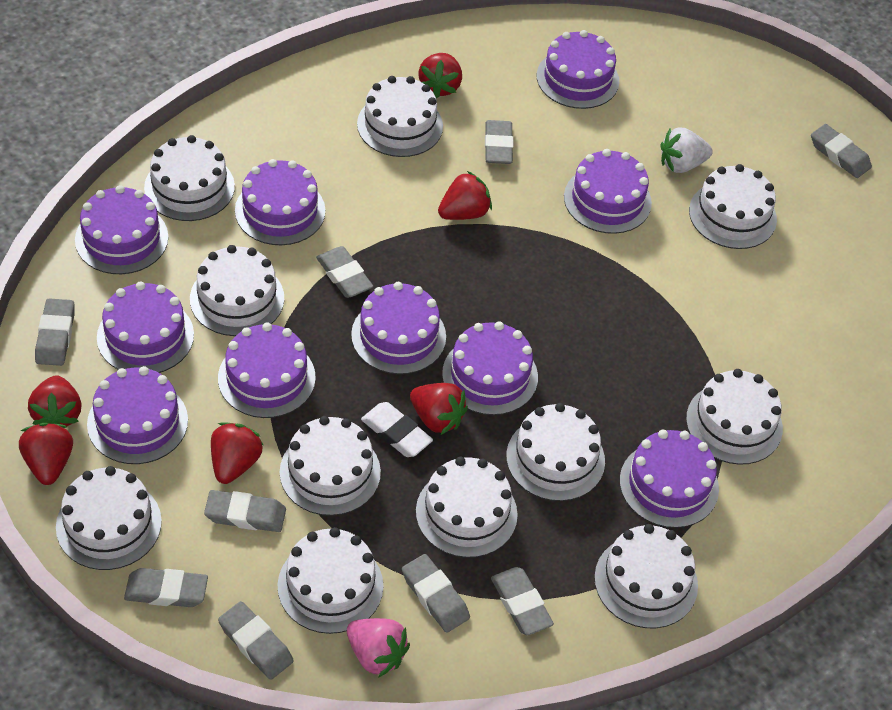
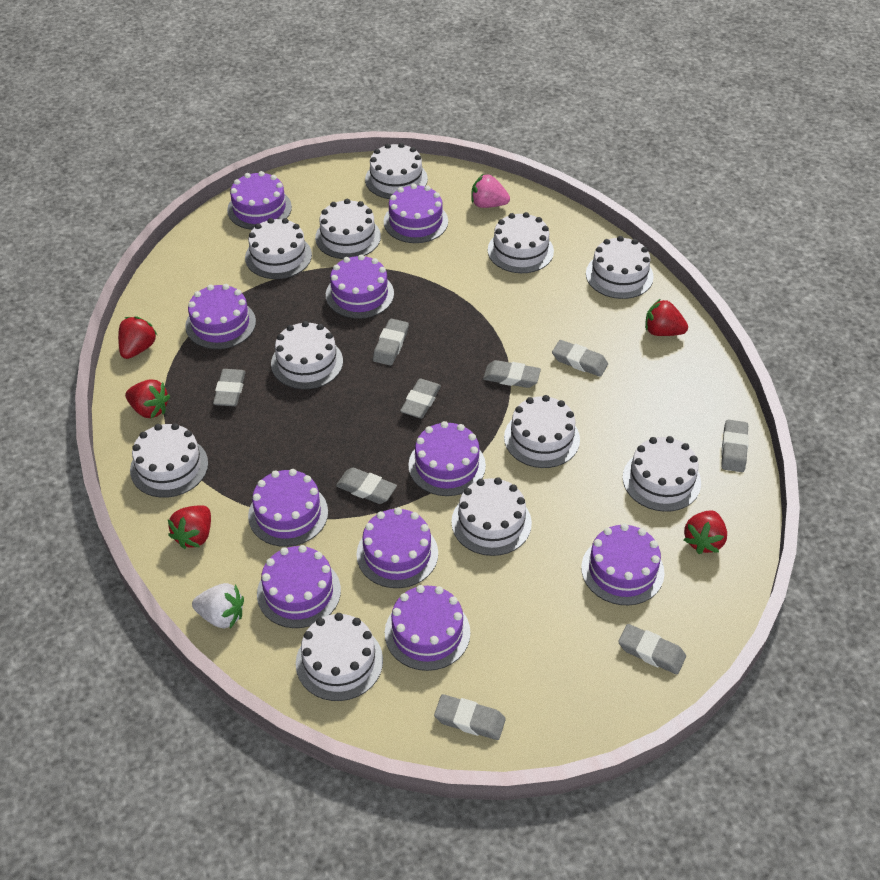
red strawberry: 6 -> 5
white eraser: 1 -> 0

